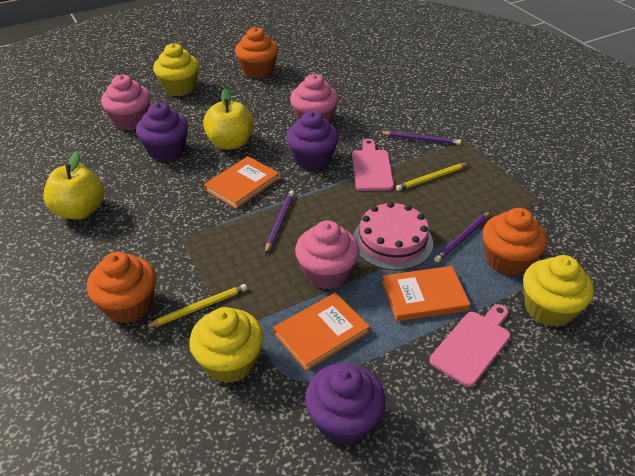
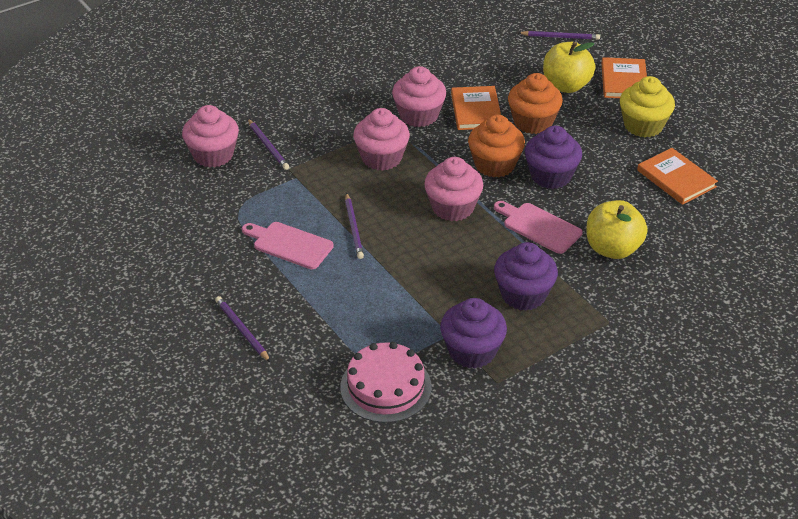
orange cupcake: 3 -> 2
pink cupcake: 3 -> 4
purple pencil: 3 -> 4
yellow cupcake: 3 -> 1
yellow pencil: 2 -> 0

